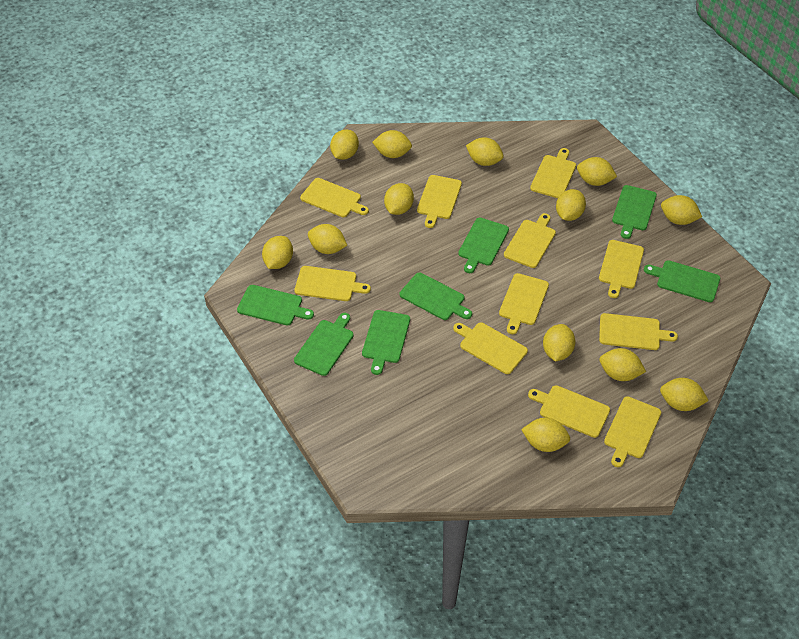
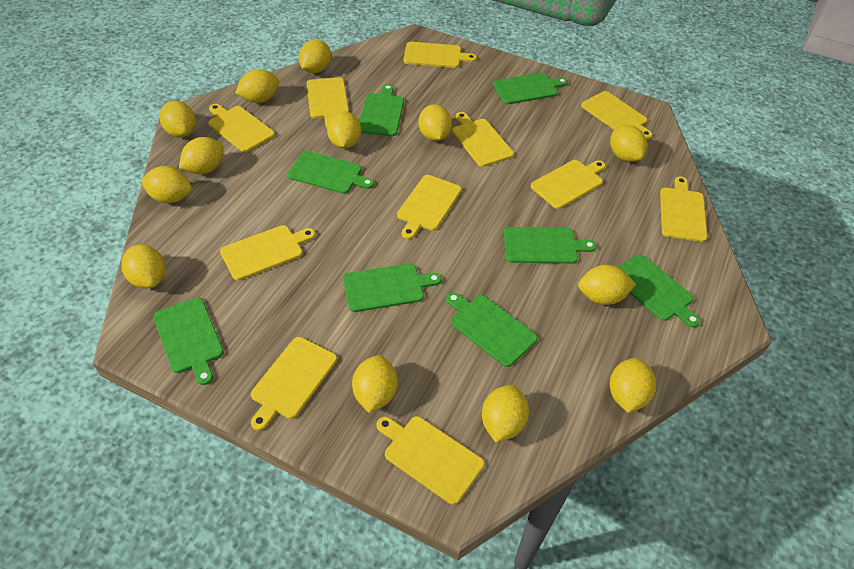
green cutting board: 7 -> 8

